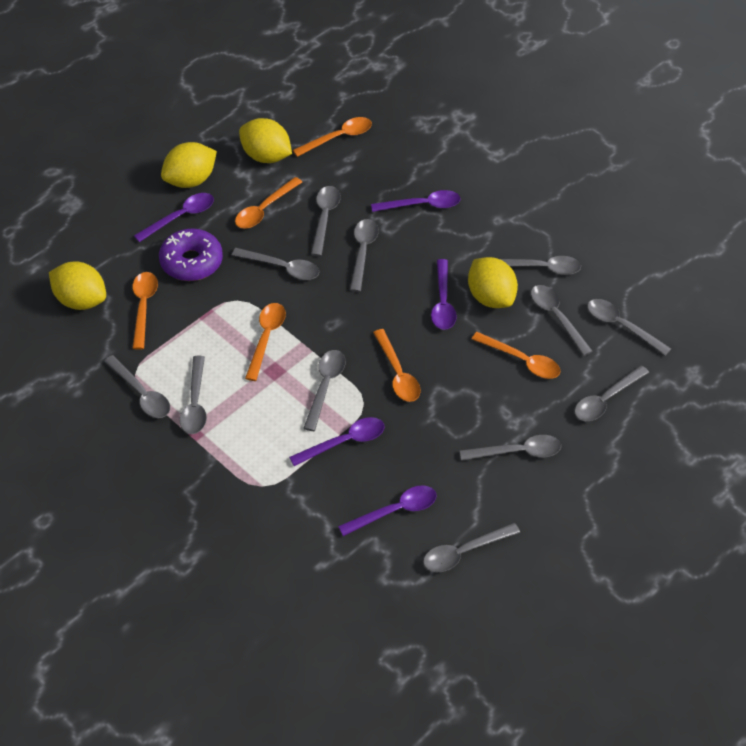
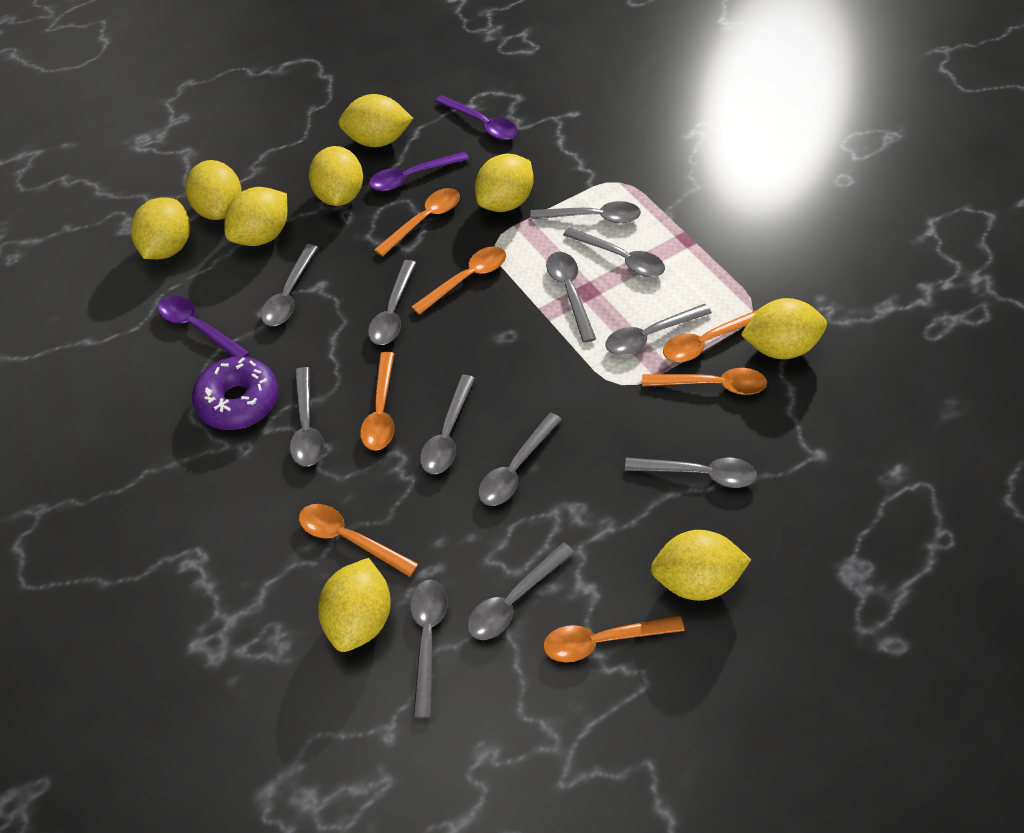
orange spoon: 6 -> 7
purple spoon: 5 -> 3
yellow lemon: 4 -> 9

